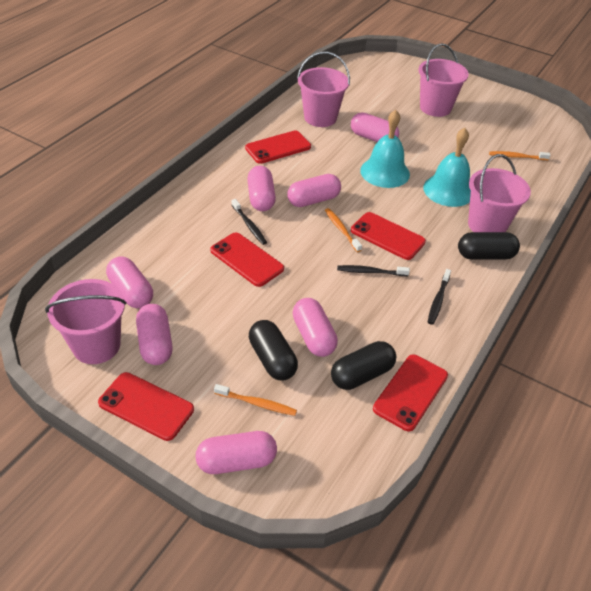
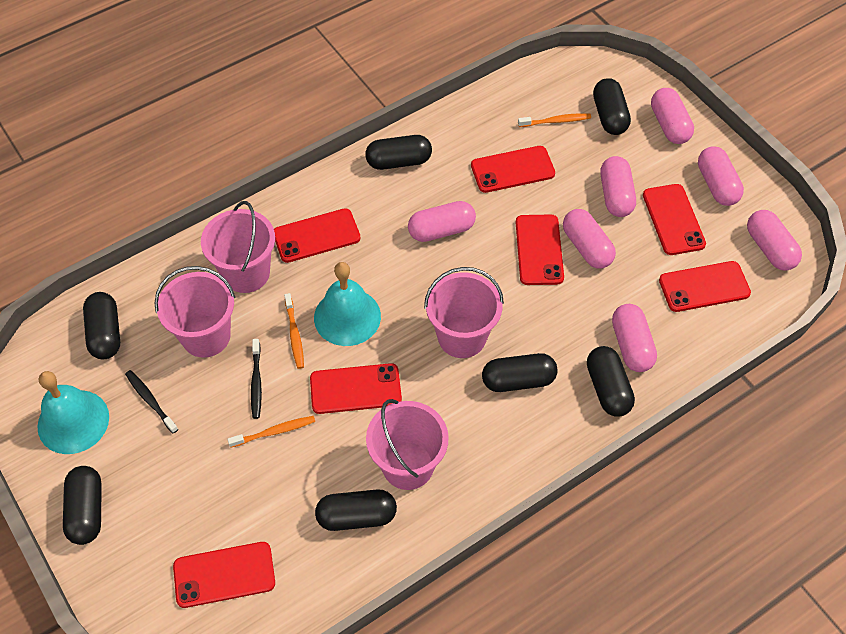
black capsule: 3 -> 7
black toothbrush: 3 -> 2
red phone: 5 -> 7

